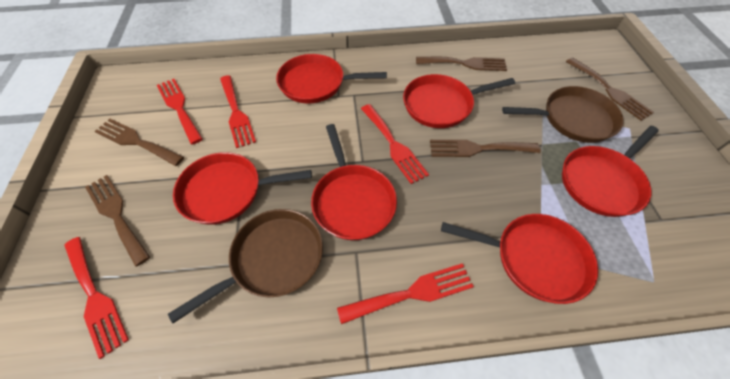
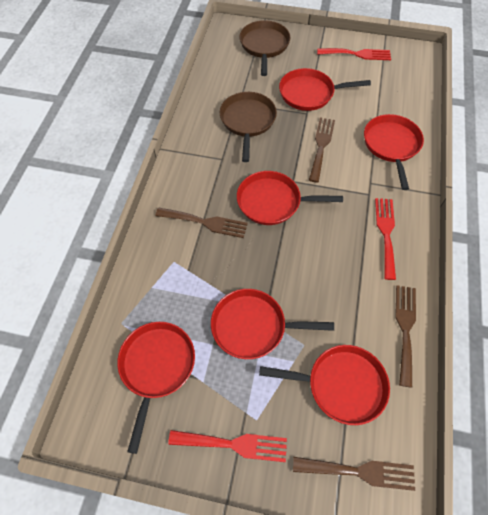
brown fork: 5 -> 4
red fork: 5 -> 3

